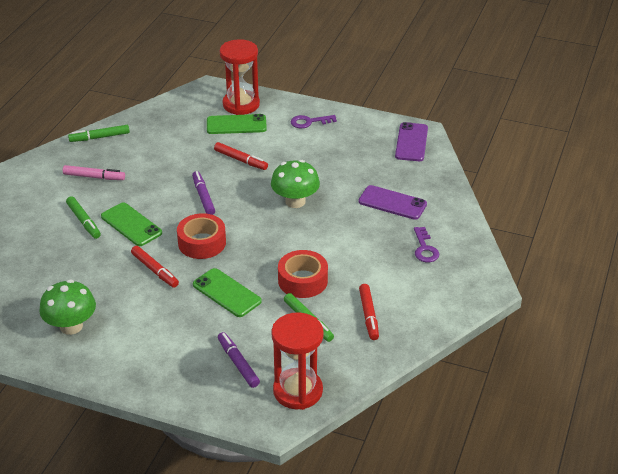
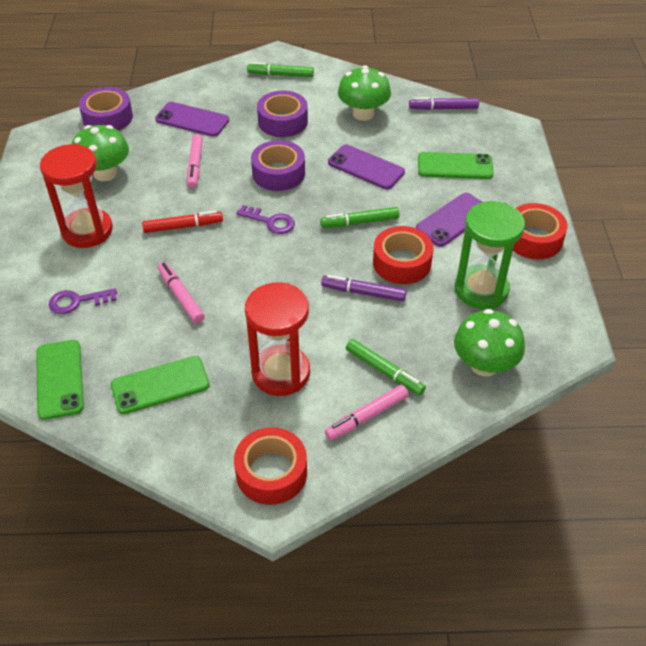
green hourglass: 0 -> 1
green mushroom: 2 -> 3
pink marker: 1 -> 3
purple phone: 2 -> 3
purple tape: 0 -> 3
red marker: 3 -> 1
red tape: 2 -> 3

